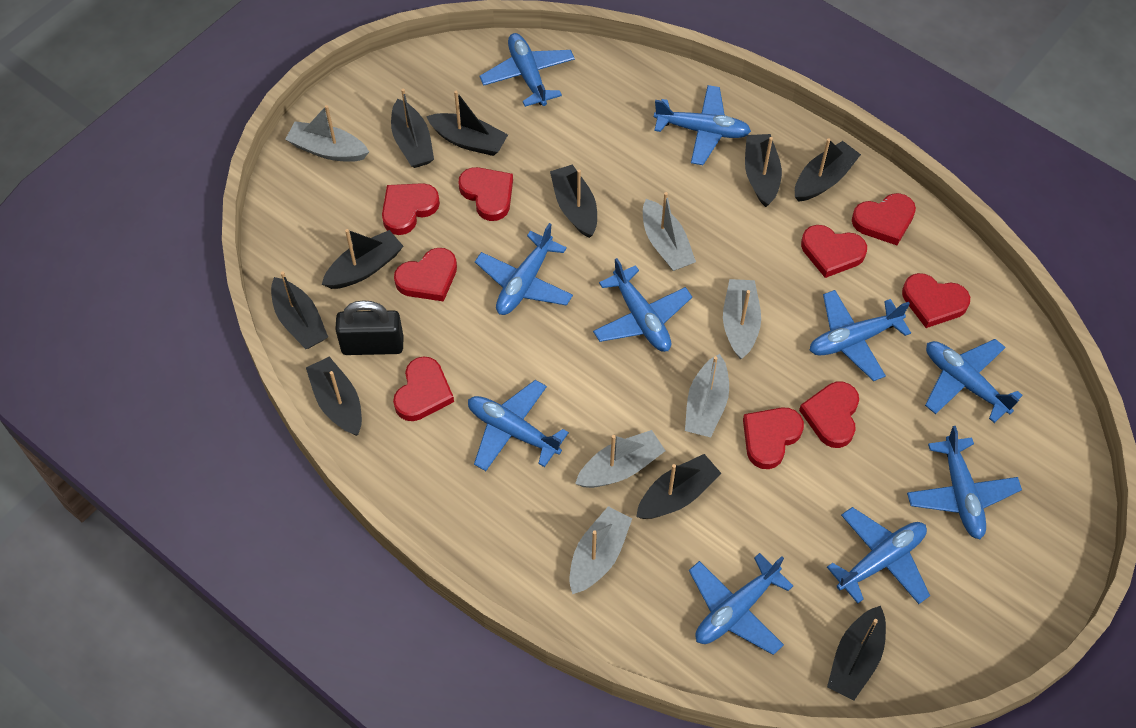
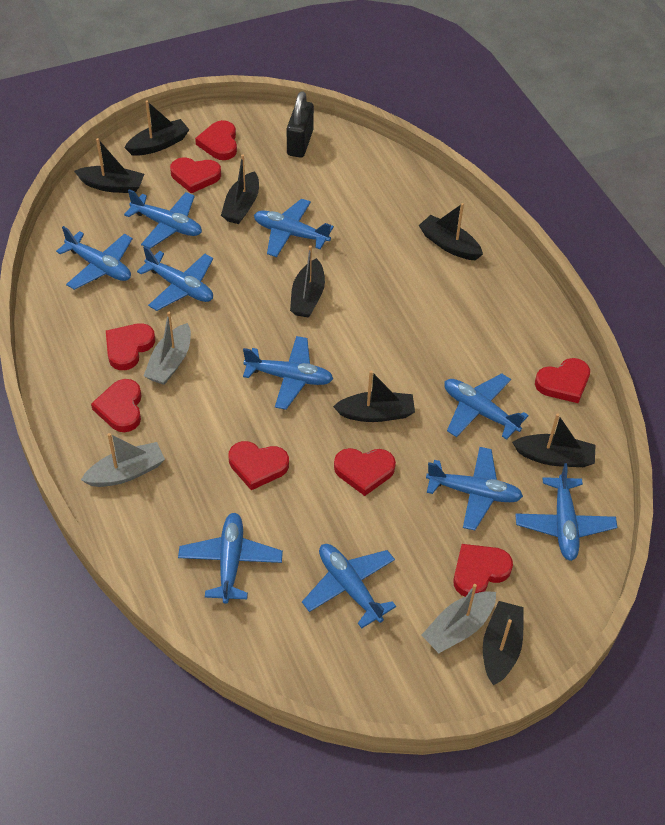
black boat: 10 -> 8
grey boat: 6 -> 3
red heart: 9 -> 8

